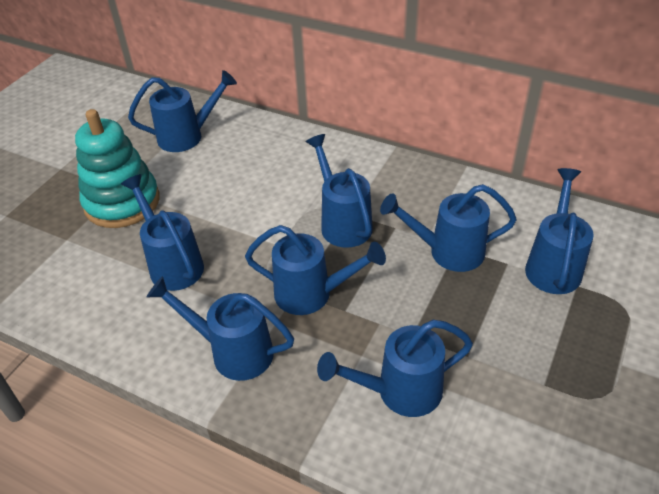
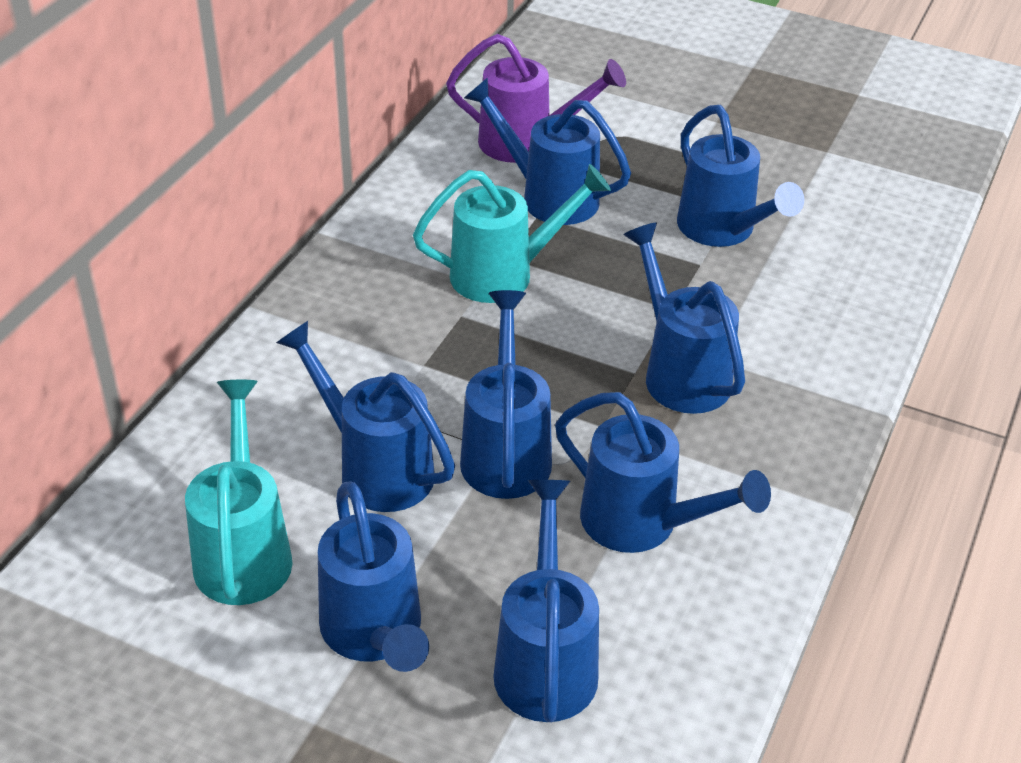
purple watering can: 0 -> 1
turquoise stacking toy: 1 -> 0
turquoise watering can: 0 -> 2

